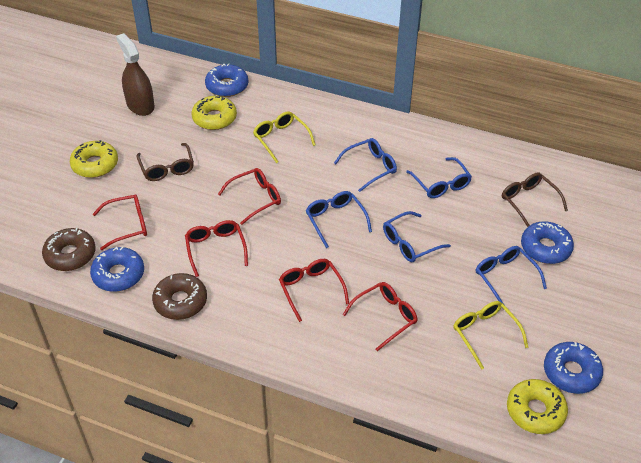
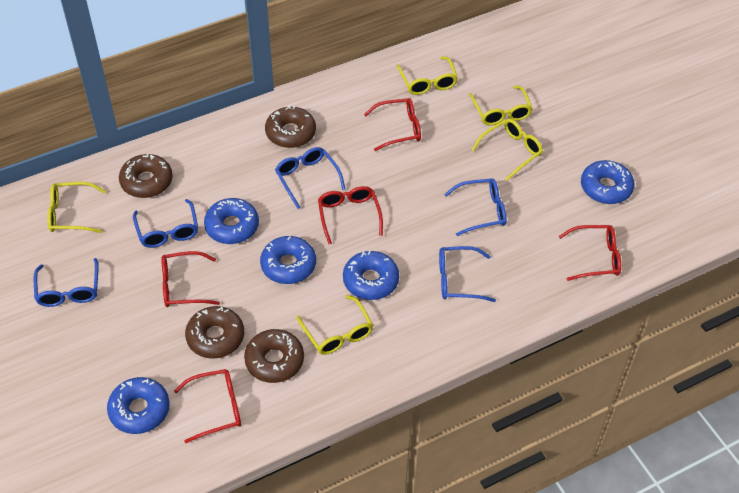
blue donut: 4 -> 5
brown donut: 2 -> 4
brown glasses: 2 -> 0
brown spray bottle: 1 -> 0
yellow donut: 3 -> 0
yellow glasses: 2 -> 5

